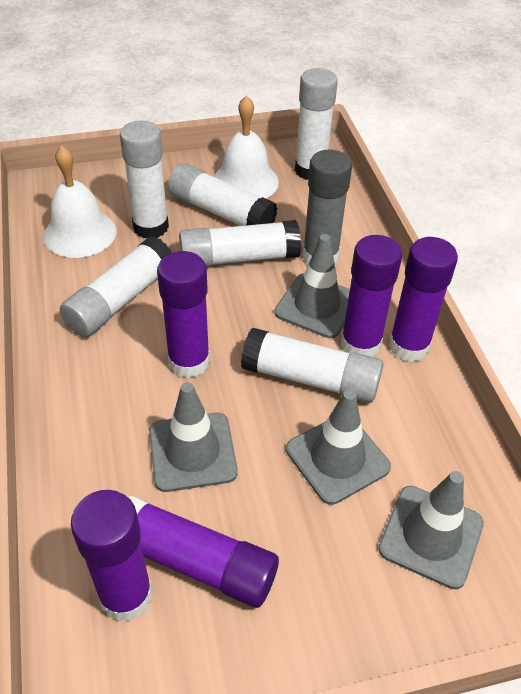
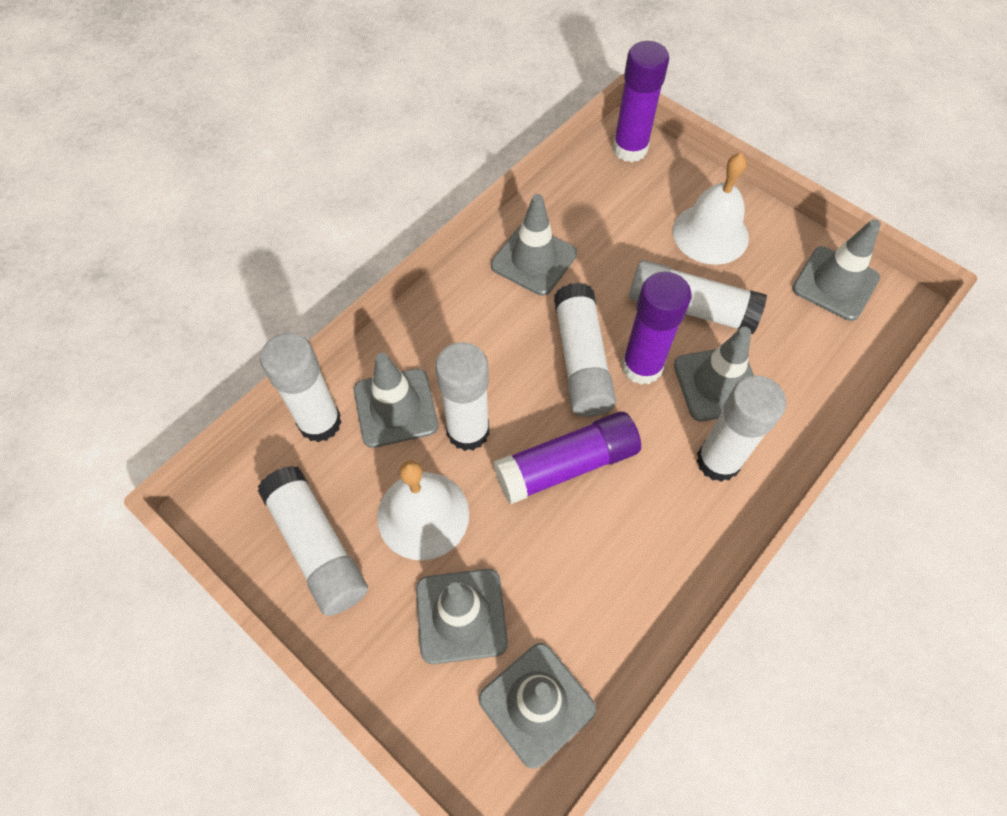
grey glue stick: 1 -> 0
grey traffic cone: 4 -> 6
purple glue stick: 5 -> 3

